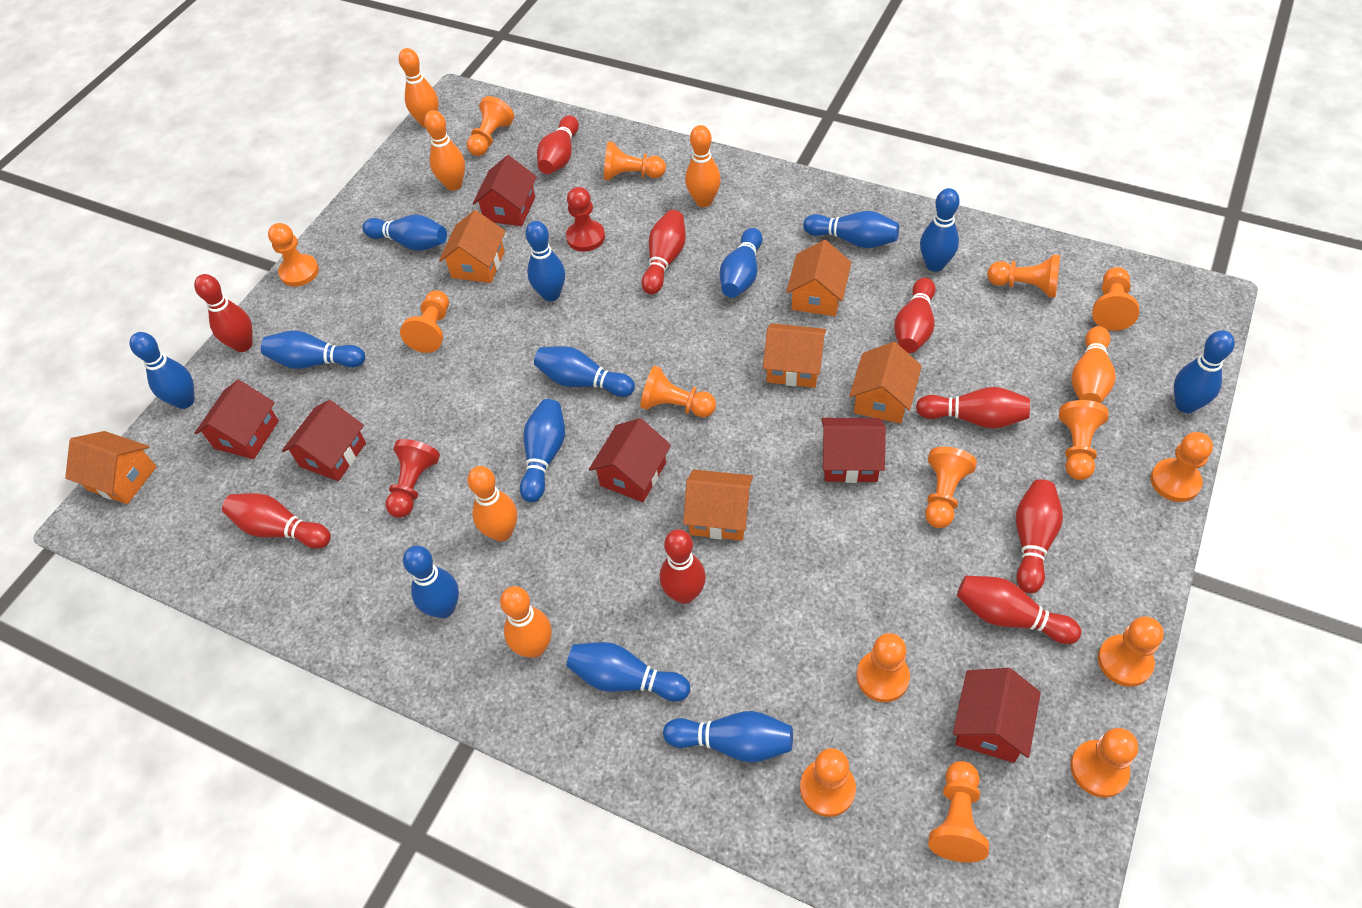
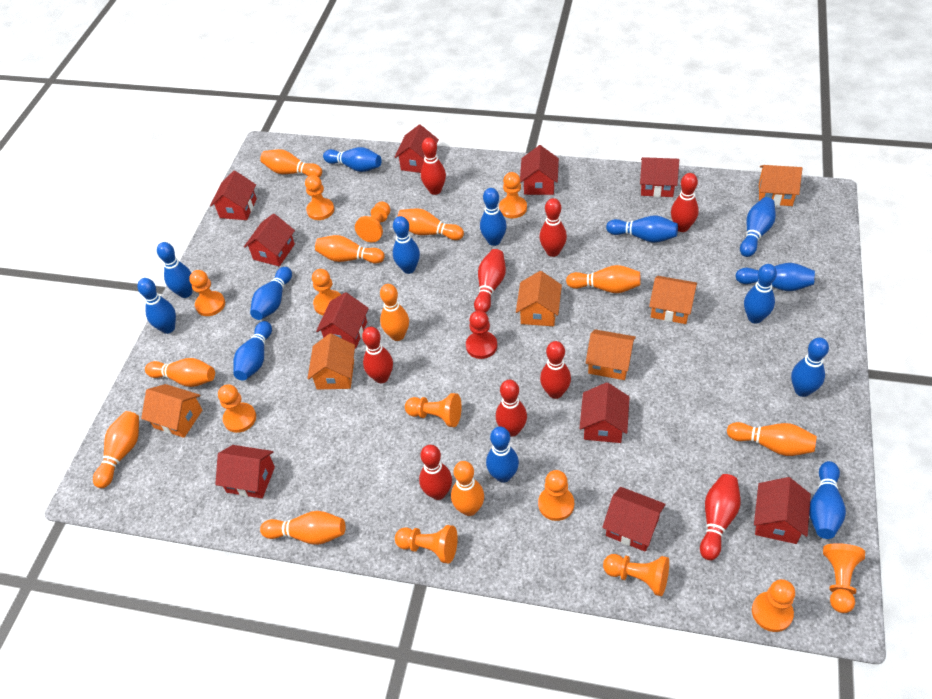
blue bowling pin: 13 -> 14
orange bowling pin: 6 -> 10
orange pawn: 15 -> 12
red house: 6 -> 10
red pawn: 2 -> 1

